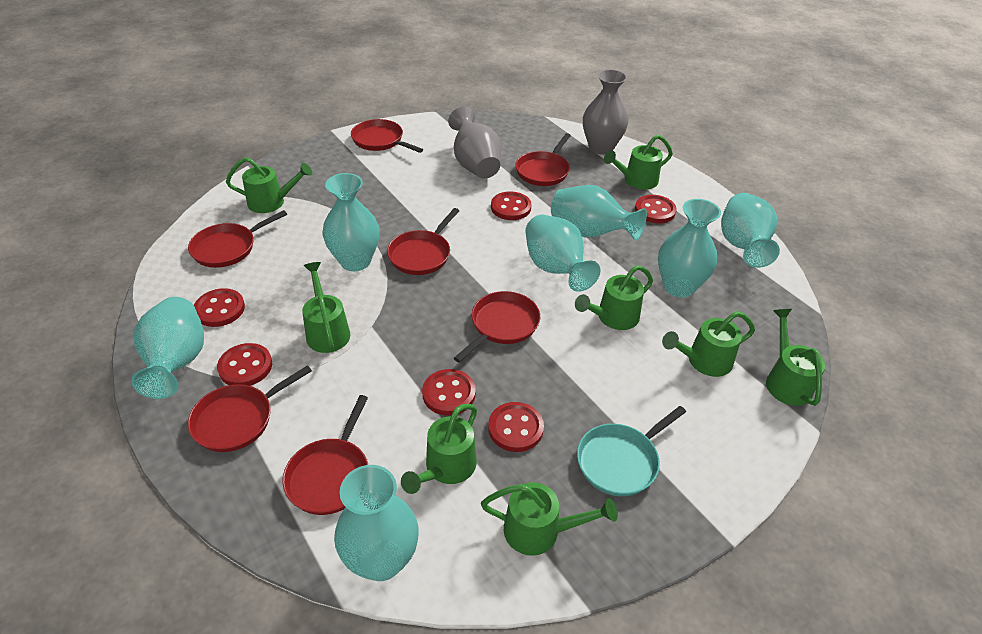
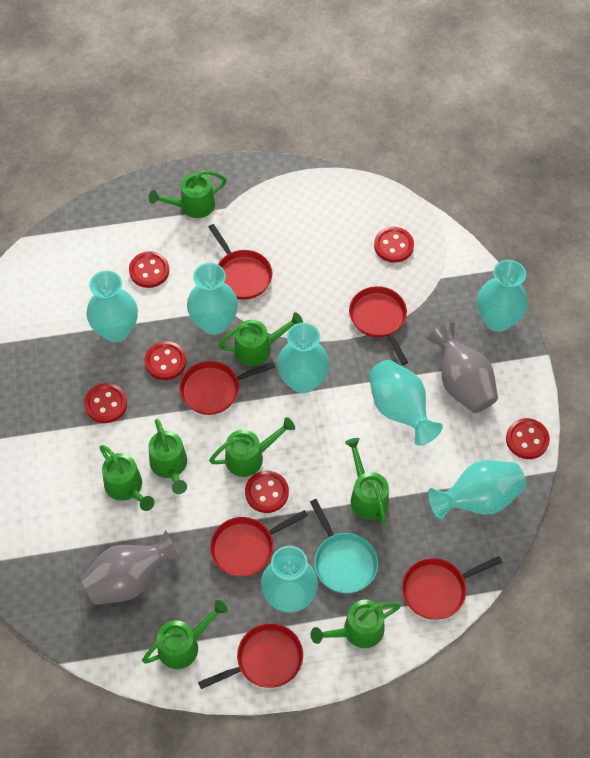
red pan: 7 -> 6

